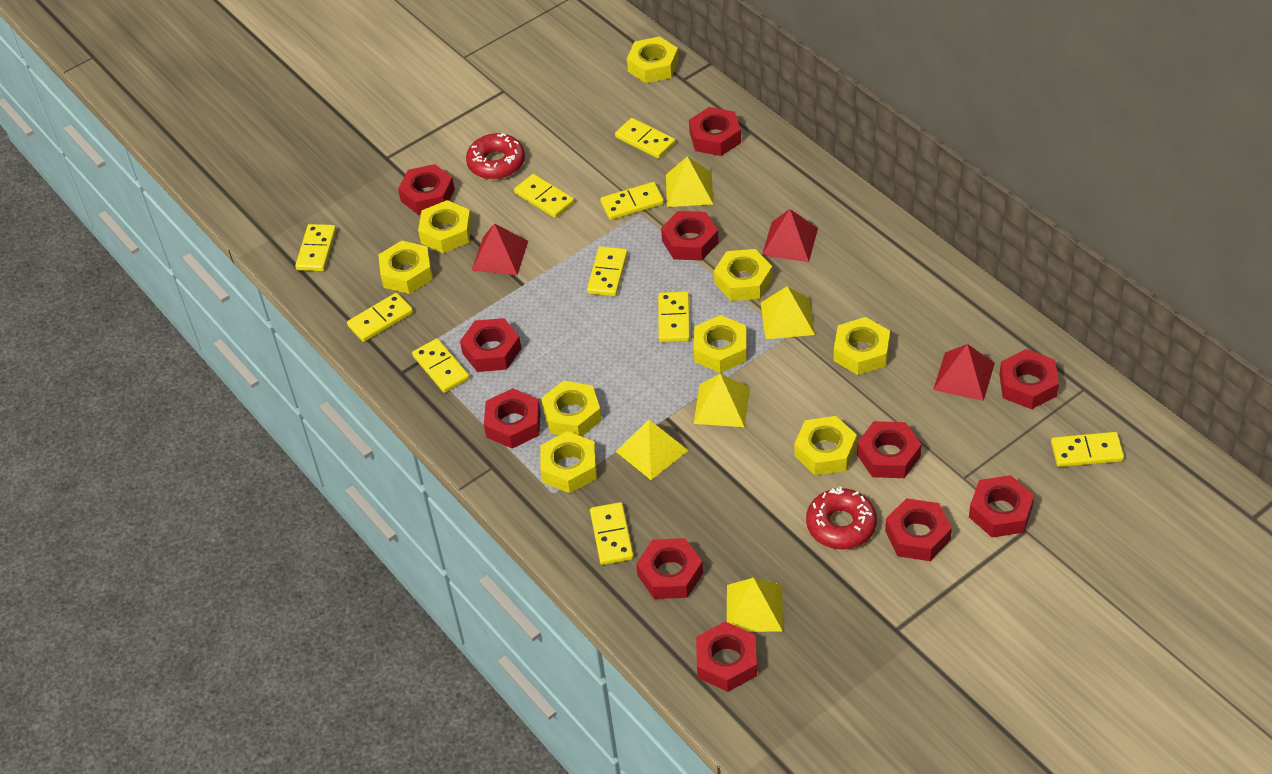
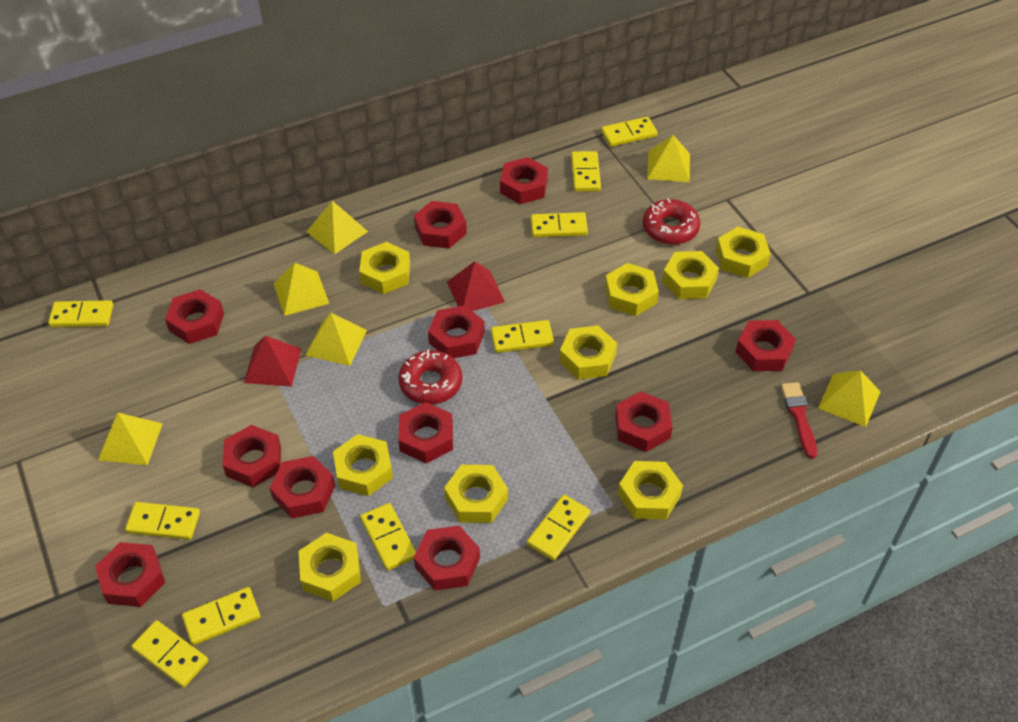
red brush: 0 -> 1
red pyramid: 3 -> 2
yellow pyramid: 5 -> 6

